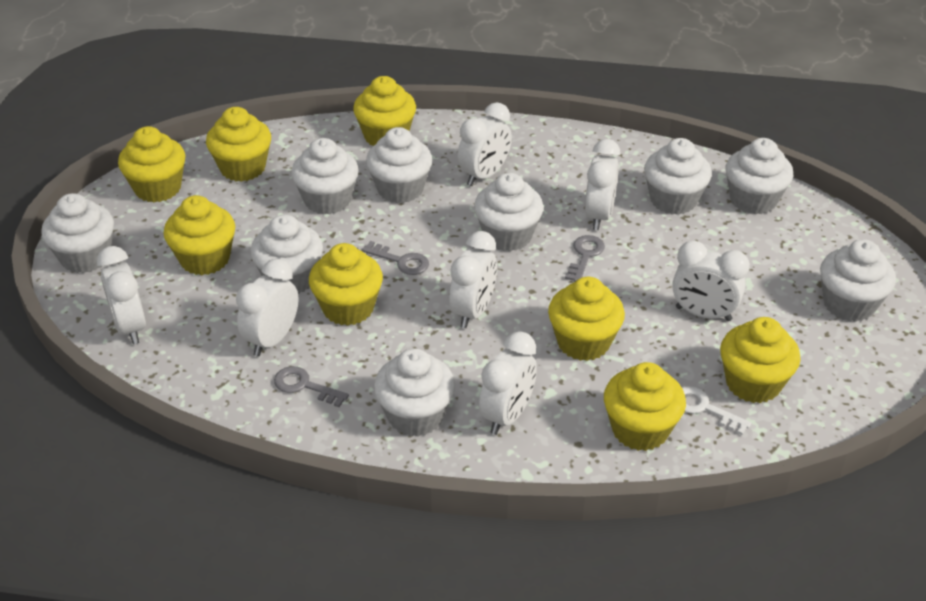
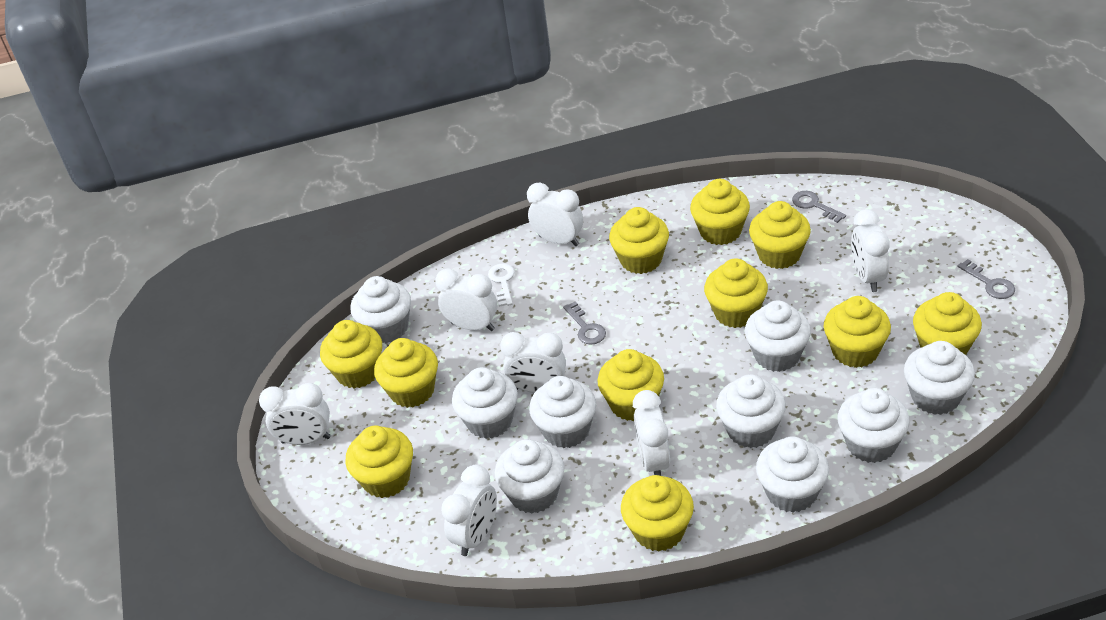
yellow cupcake: 8 -> 11

